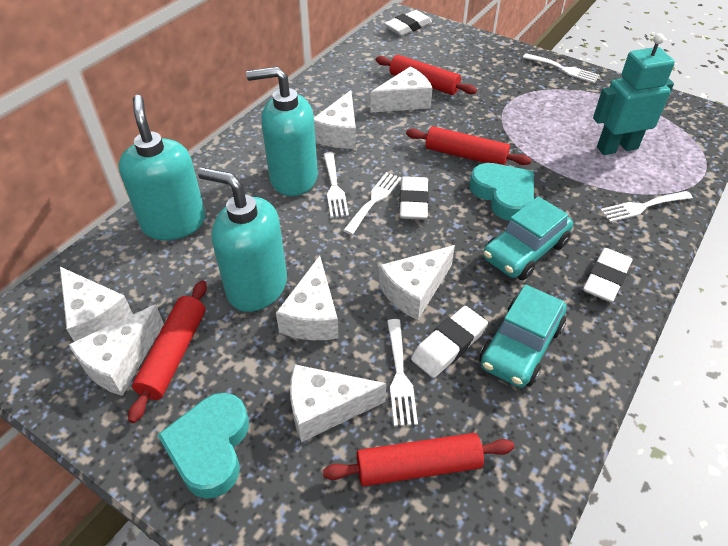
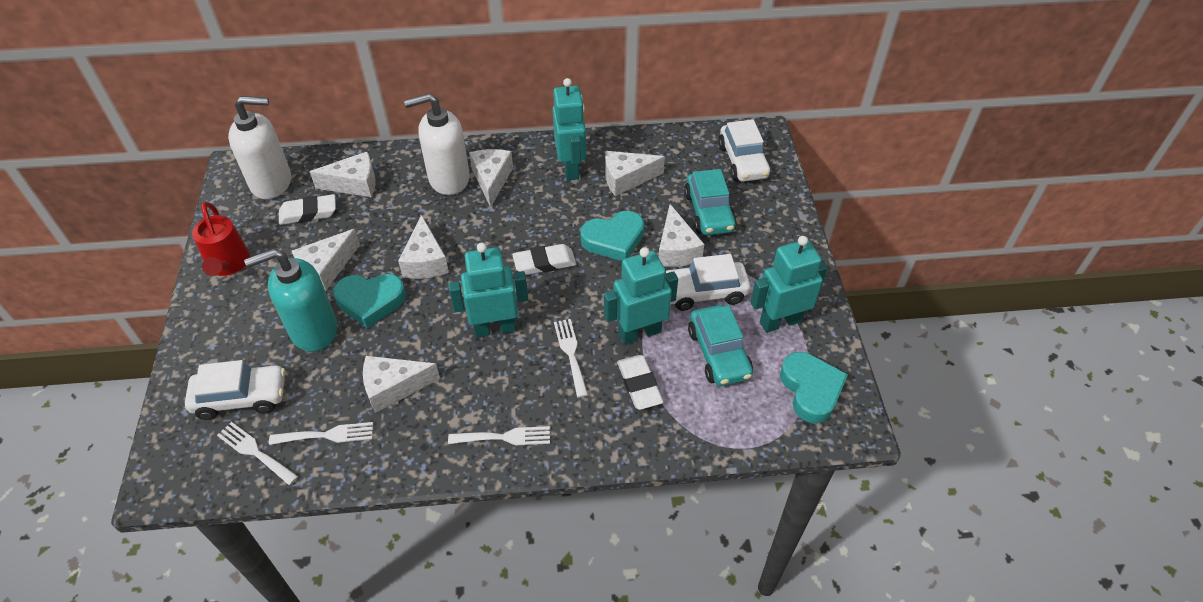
red rolling pin: 4 -> 0
red watering can: 0 -> 1
turquoise heart: 2 -> 3
turquoise robot: 1 -> 4
turquoise soap dispenser: 3 -> 1
white car: 0 -> 3
white eraser: 4 -> 3
white fork: 5 -> 4
white soap dispenser: 0 -> 2

